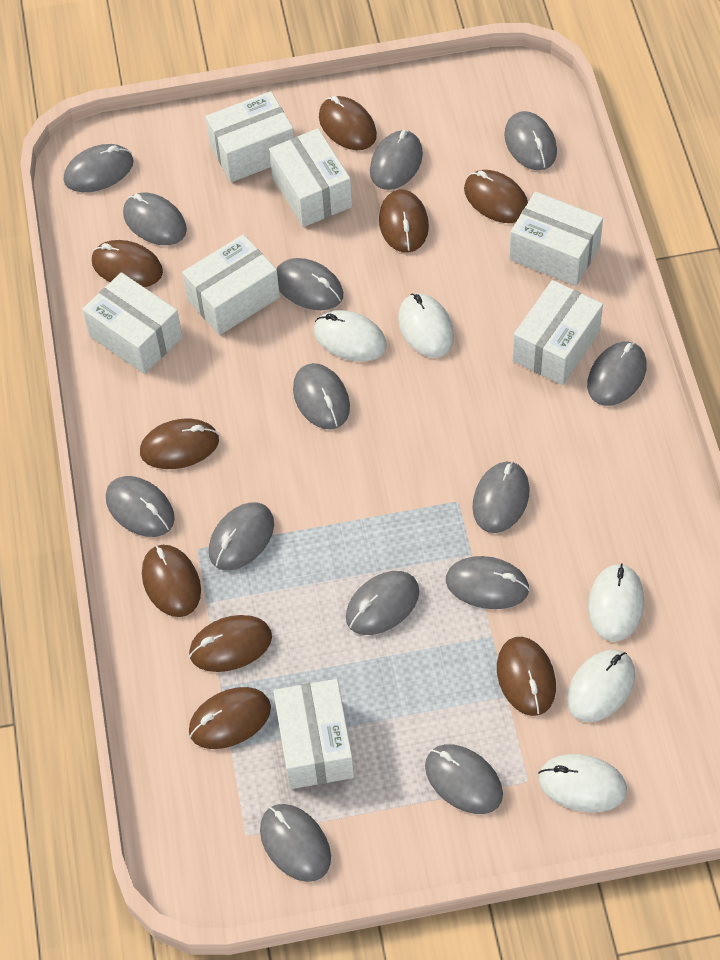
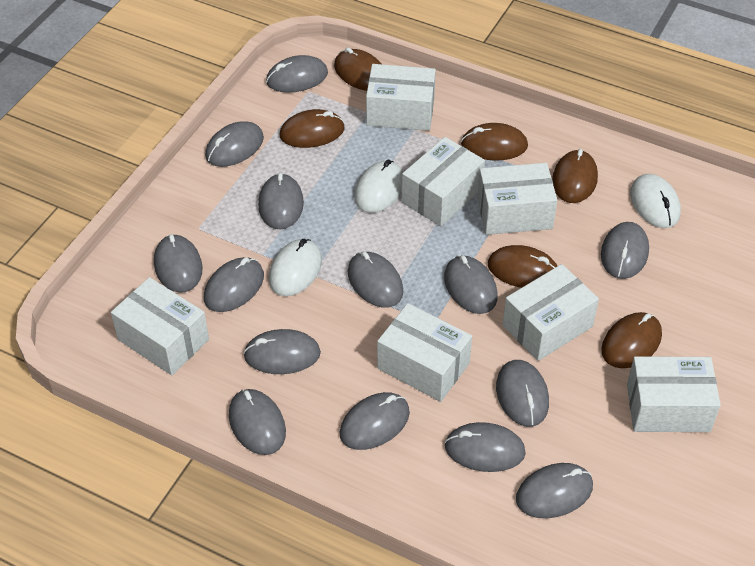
brown mouse: 9 -> 6
white mouse: 5 -> 3

